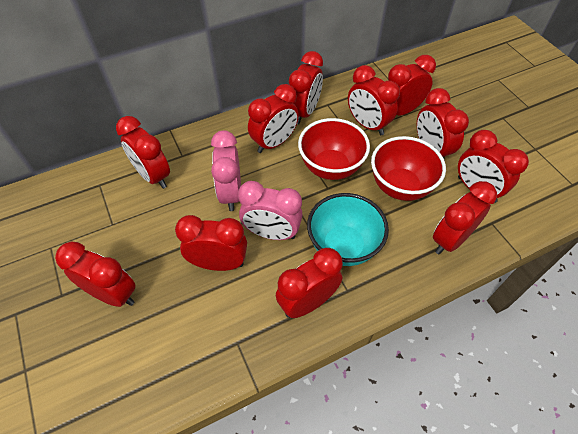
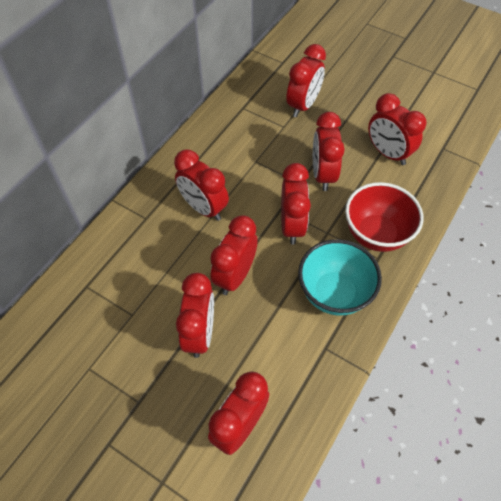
pink clock: 2 -> 0
red bowl: 2 -> 1
red clock: 11 -> 8

